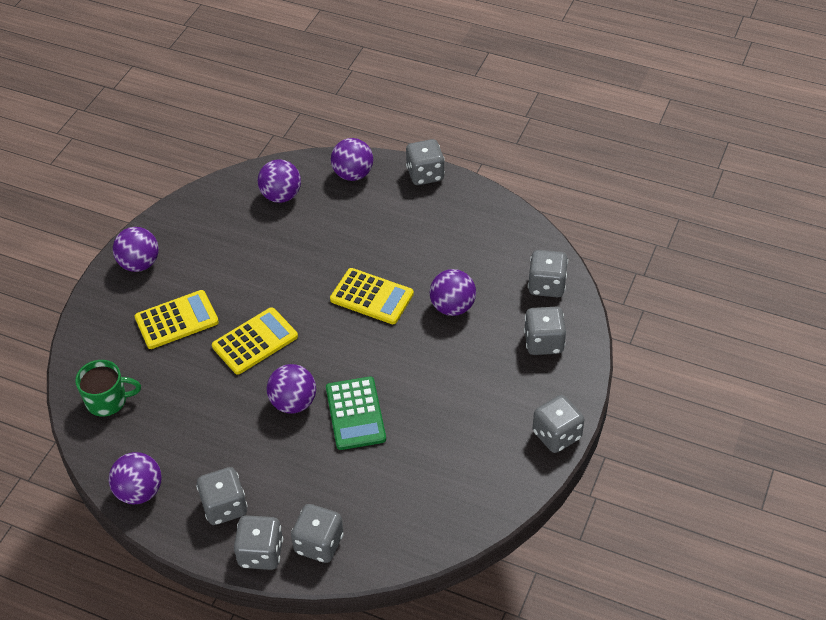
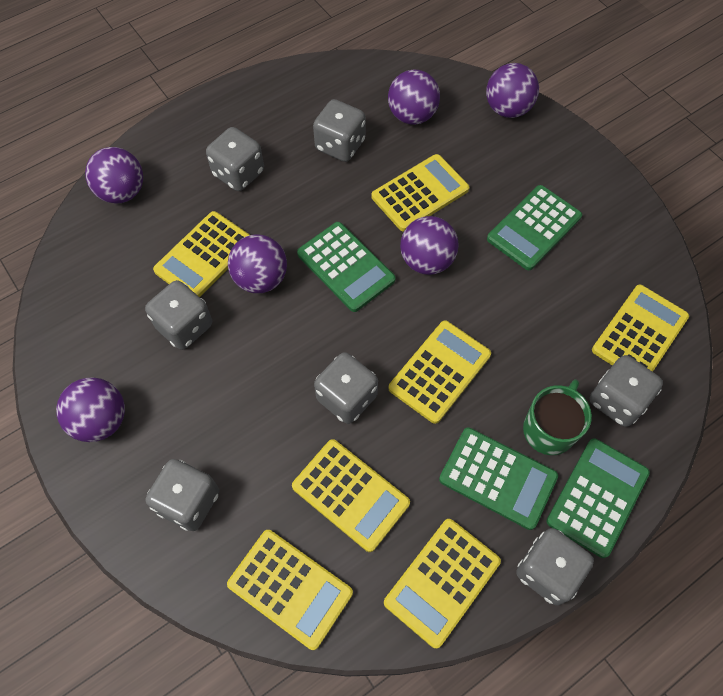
green calculator: 1 -> 4
yellow calculator: 3 -> 7

